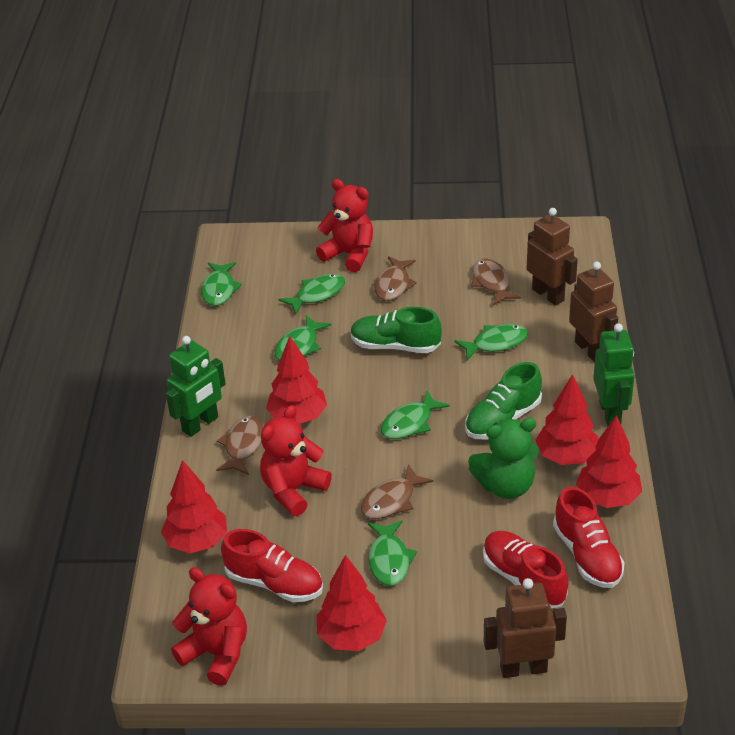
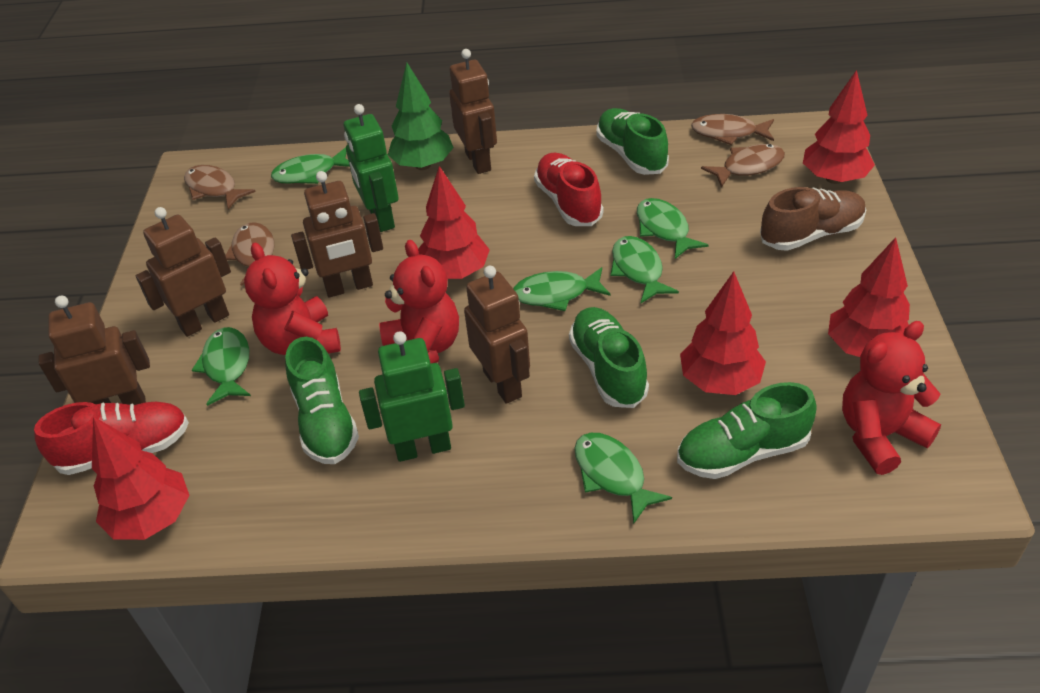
brown robot: 3 -> 5
brown shoe: 0 -> 1
green shoe: 2 -> 4
green teddy bear: 1 -> 0
green tree: 0 -> 1
red shoe: 3 -> 2

